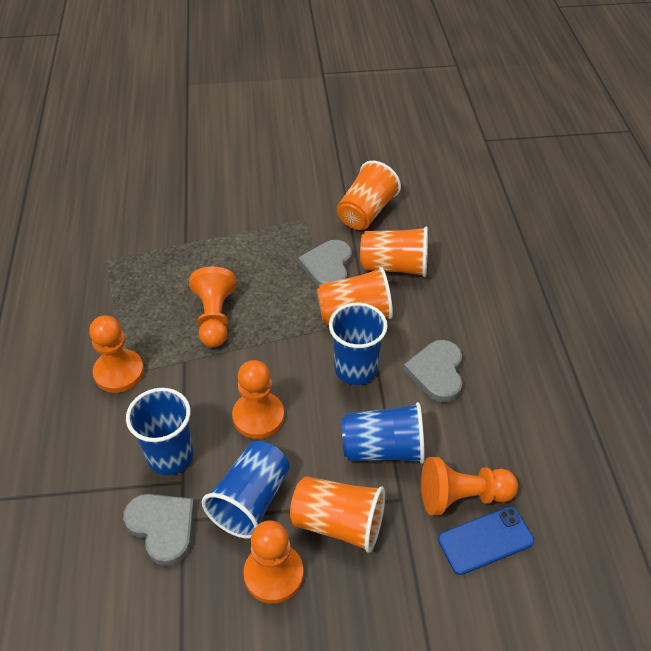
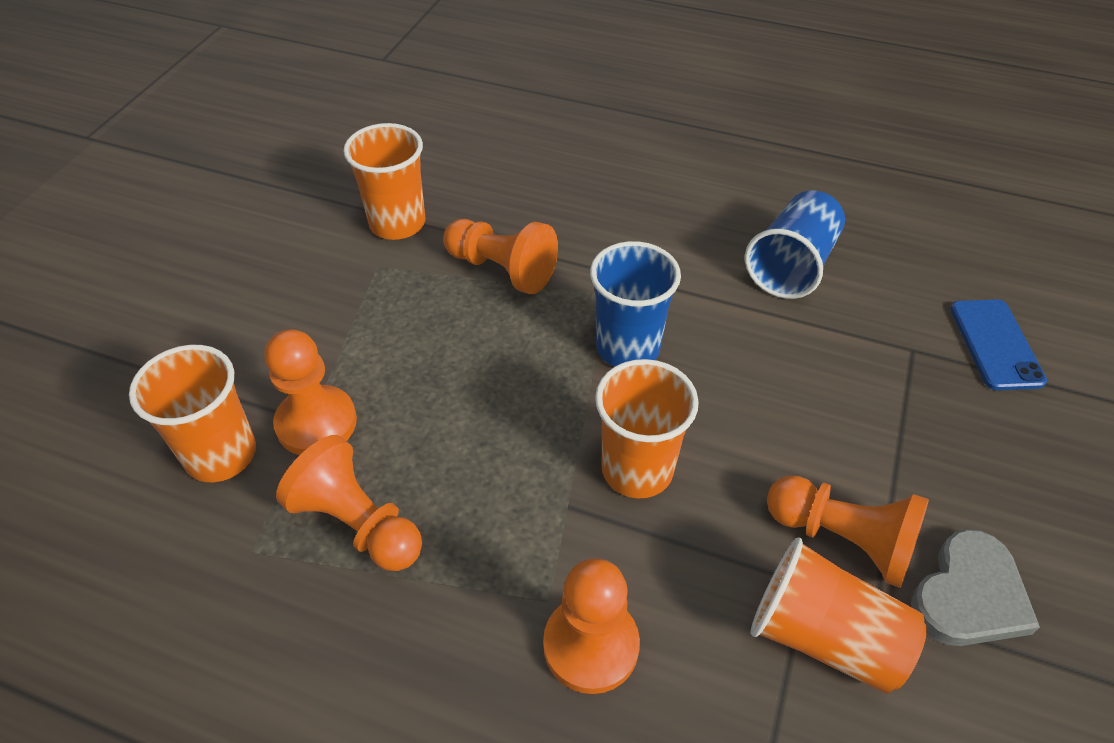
blue cup: 4 -> 2
grey heart: 3 -> 1

